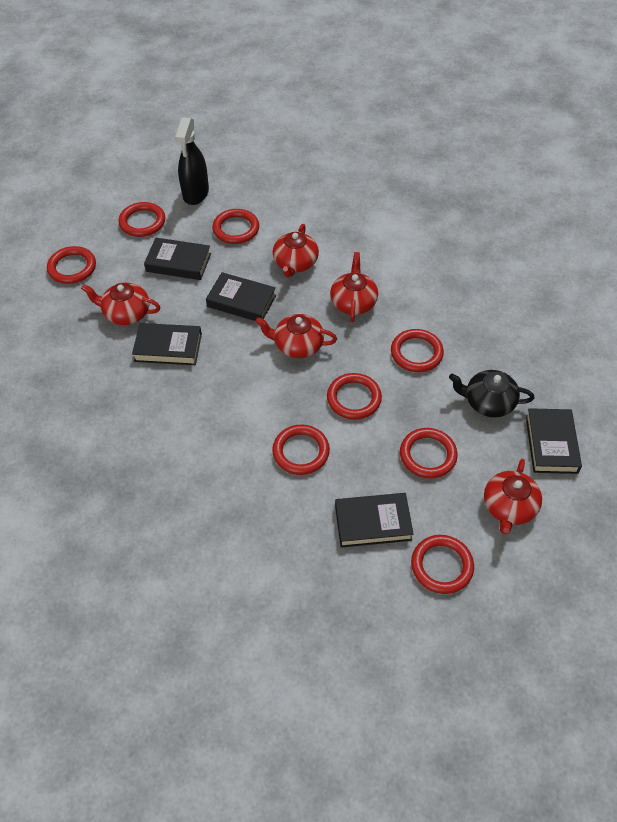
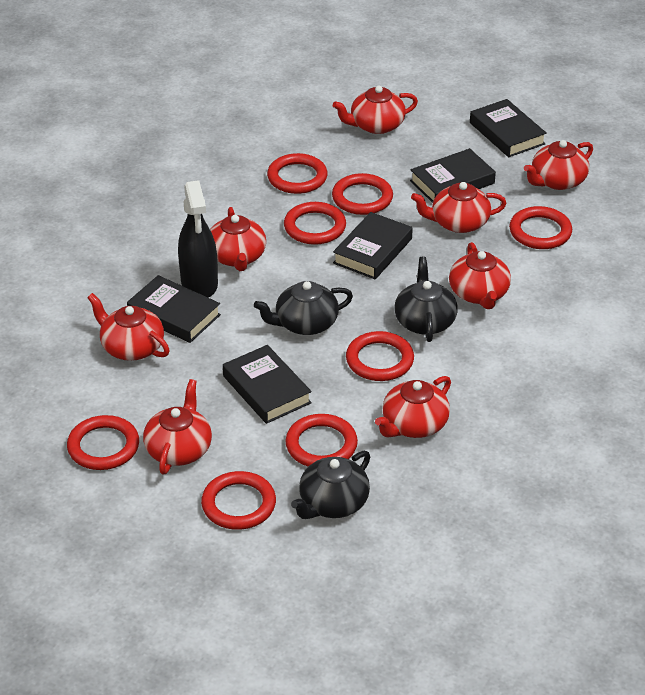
black teapot: 1 -> 3
red teapot: 5 -> 8

